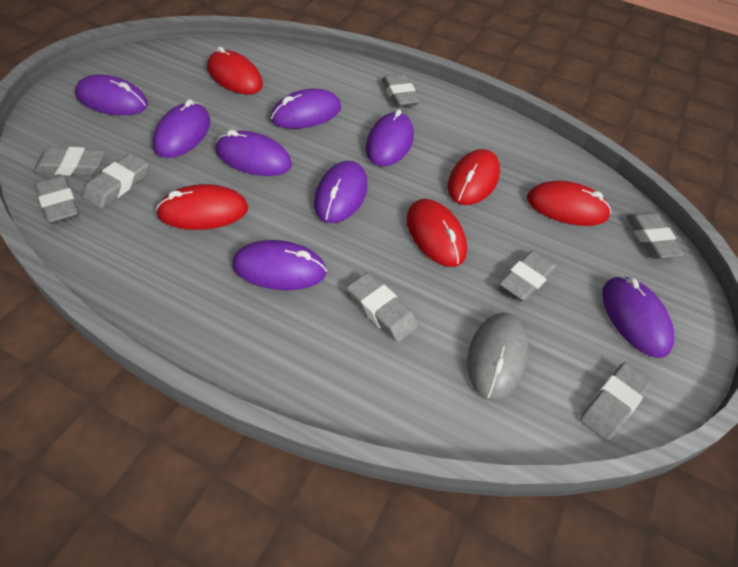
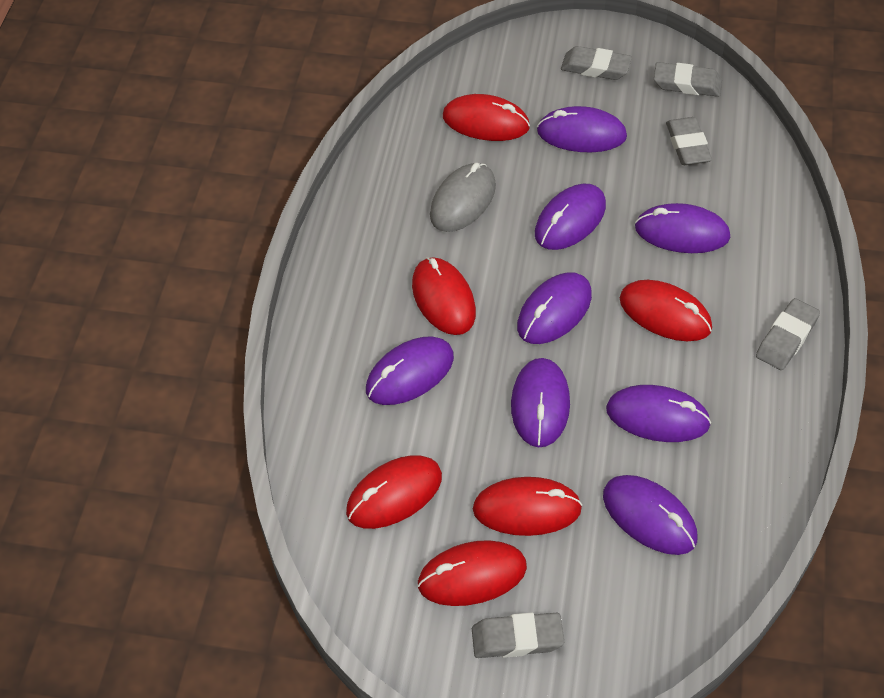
grey eraser: 8 -> 5
red mouse: 5 -> 6

